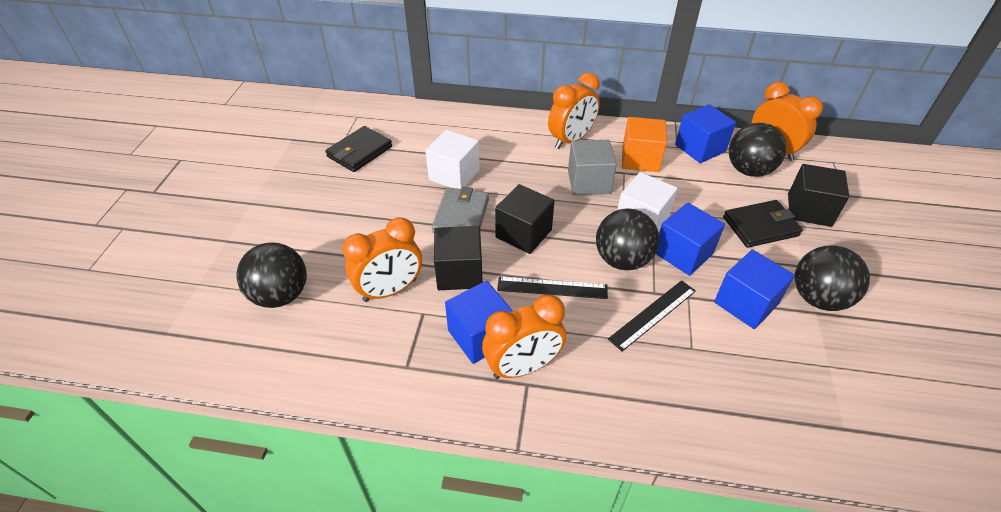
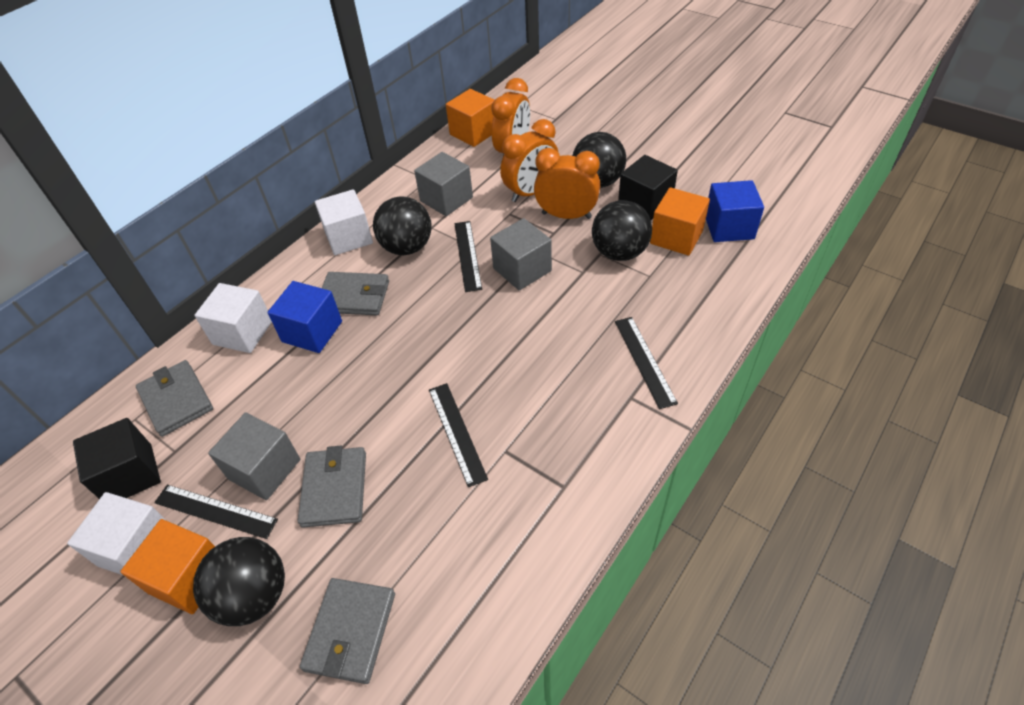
black cube: 3 -> 2
black ruler: 2 -> 4
black wallet: 2 -> 0
blue cube: 4 -> 2
grey cube: 1 -> 3
grey wallet: 1 -> 4
orange clock: 4 -> 3
orange cube: 1 -> 3
white cube: 2 -> 3

